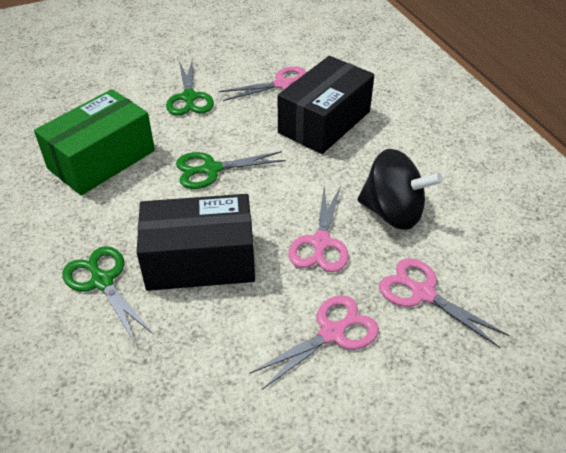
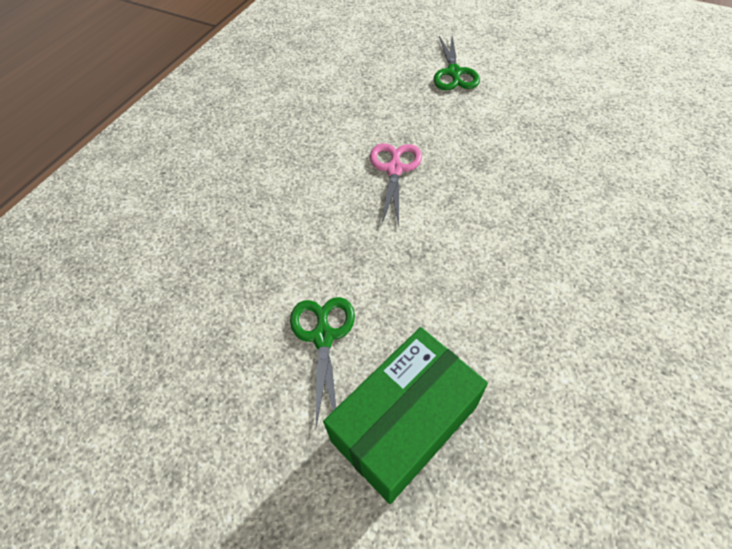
black box: 2 -> 0
black spinning top: 1 -> 0
green scissors: 3 -> 2
pink scissors: 4 -> 1

